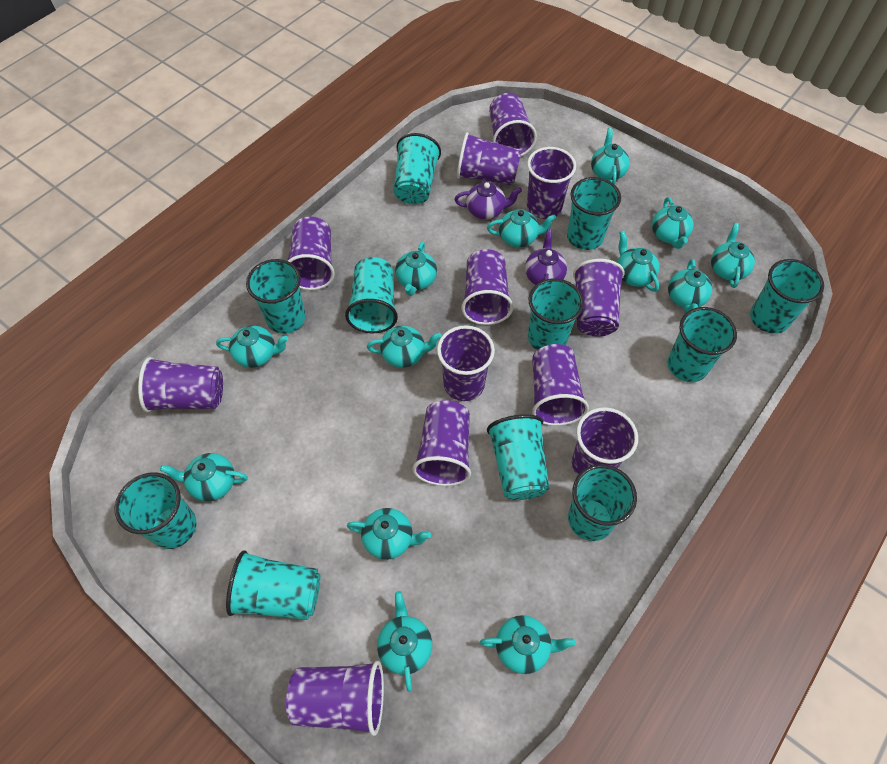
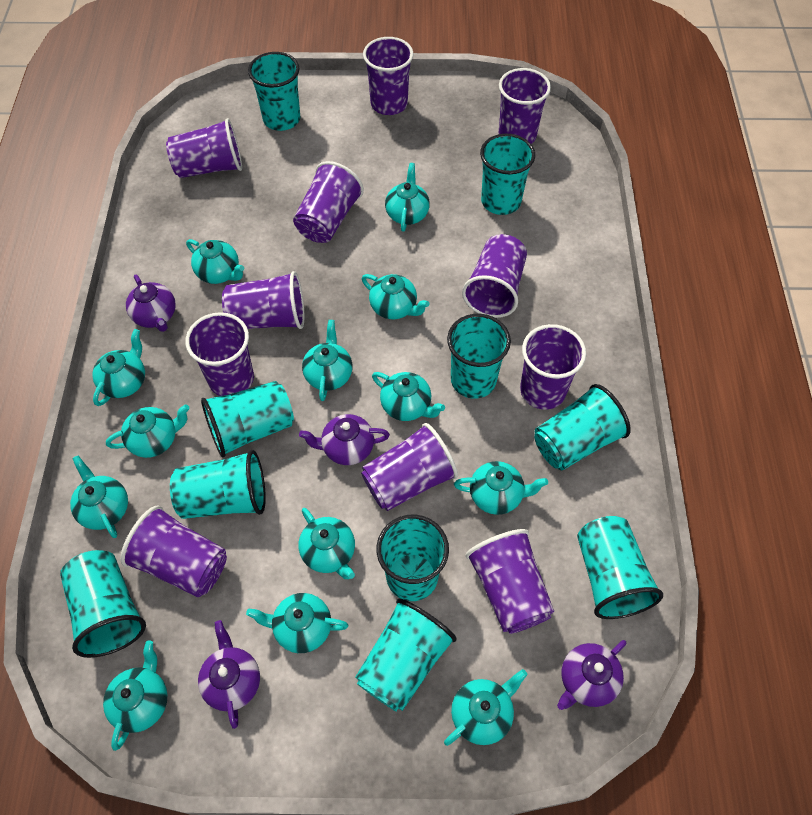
purple cup: 12 -> 11
purple teapot: 2 -> 4
turquoise cup: 11 -> 10

